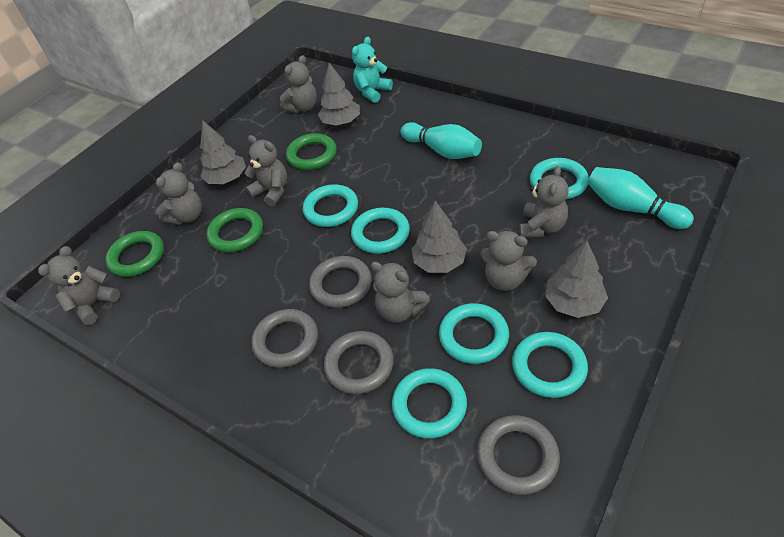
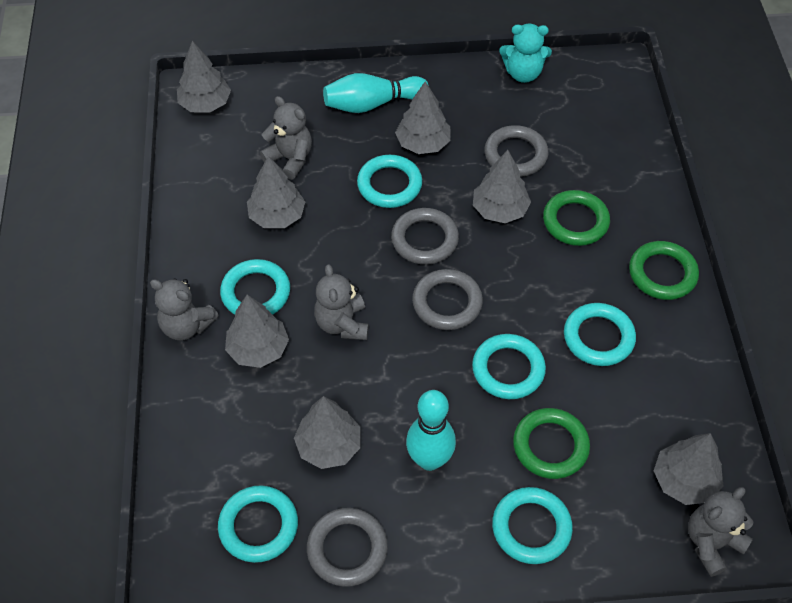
grey teddy bear: 7 -> 4
grey tree: 4 -> 7

